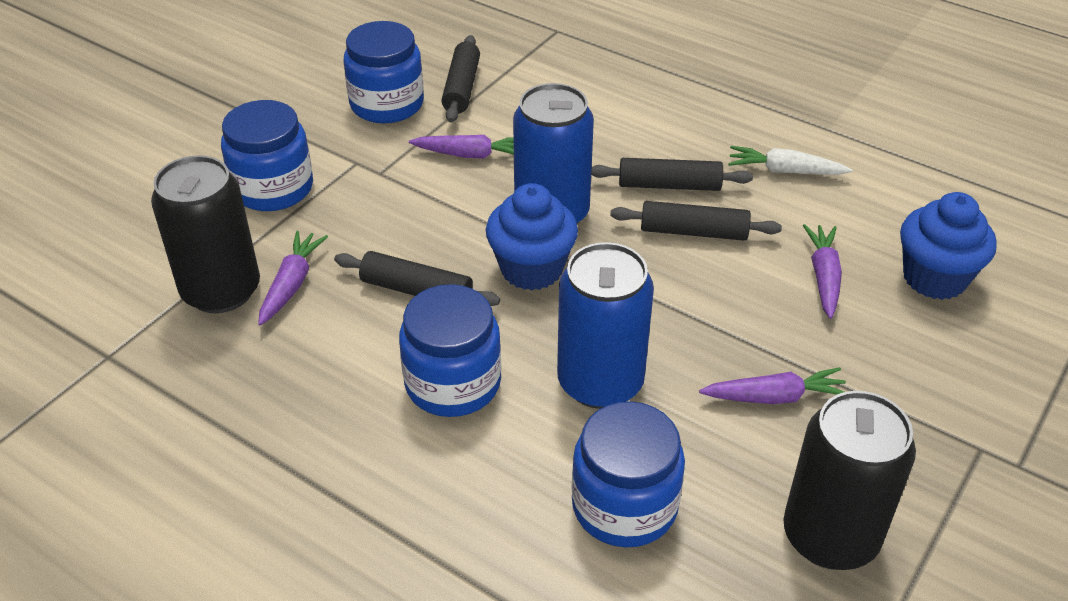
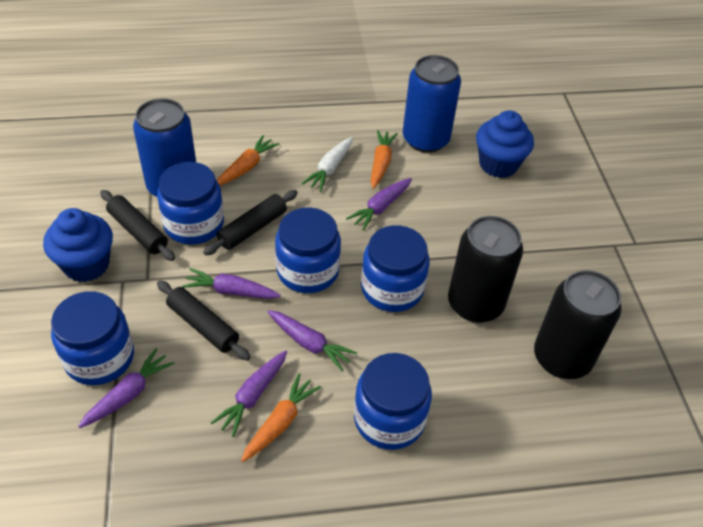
black rolling pin: 4 -> 3
blue jar: 4 -> 5
orange carrot: 0 -> 3
purple carrot: 4 -> 5

